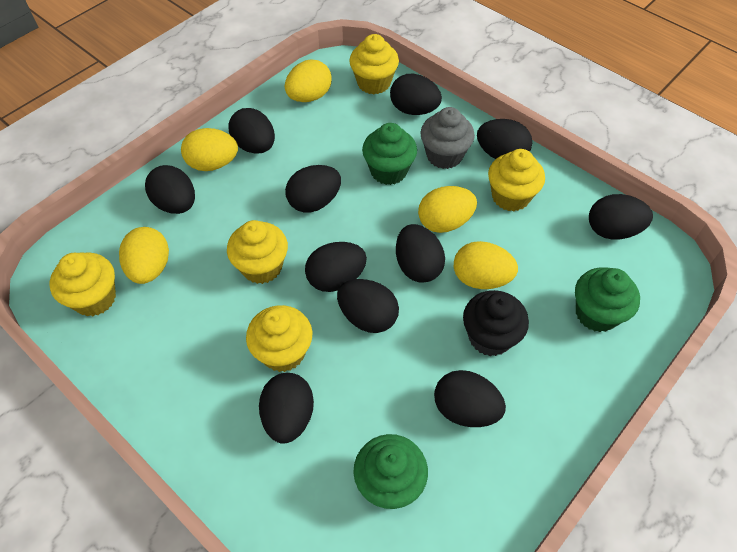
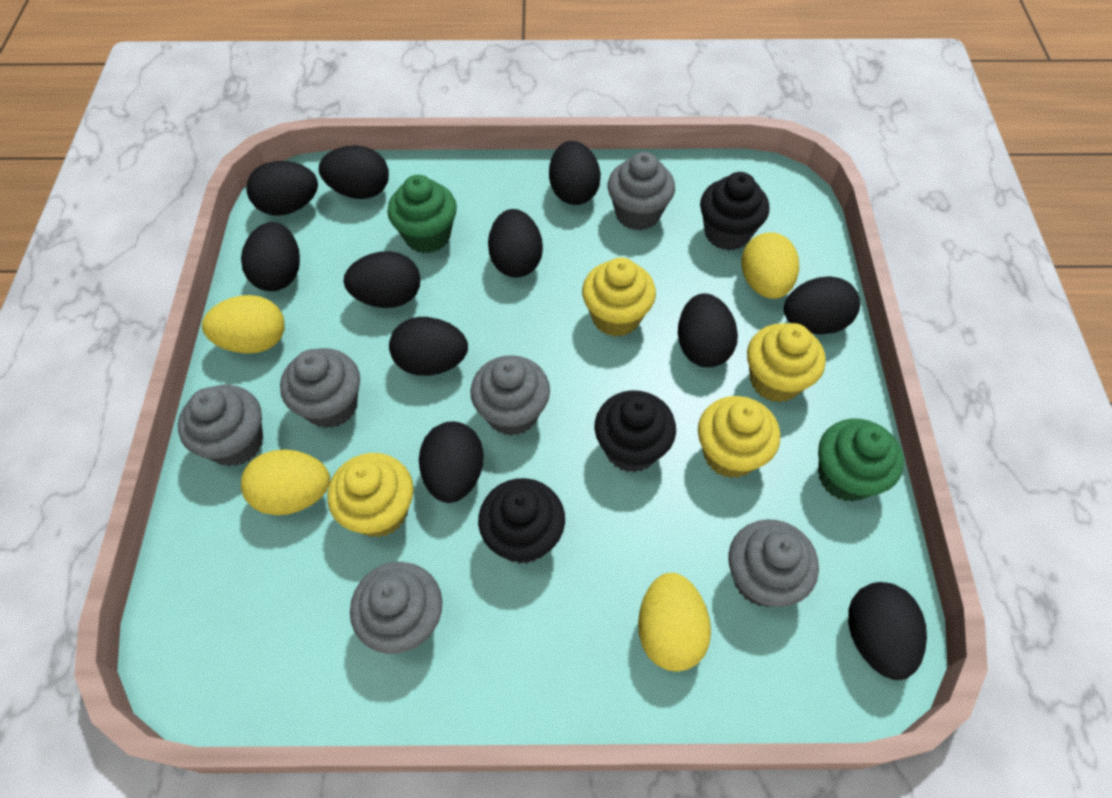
black cupcake: 1 -> 3
green cupcake: 3 -> 2
grey cupcake: 1 -> 6
yellow cupcake: 5 -> 4
yellow egg: 5 -> 4

